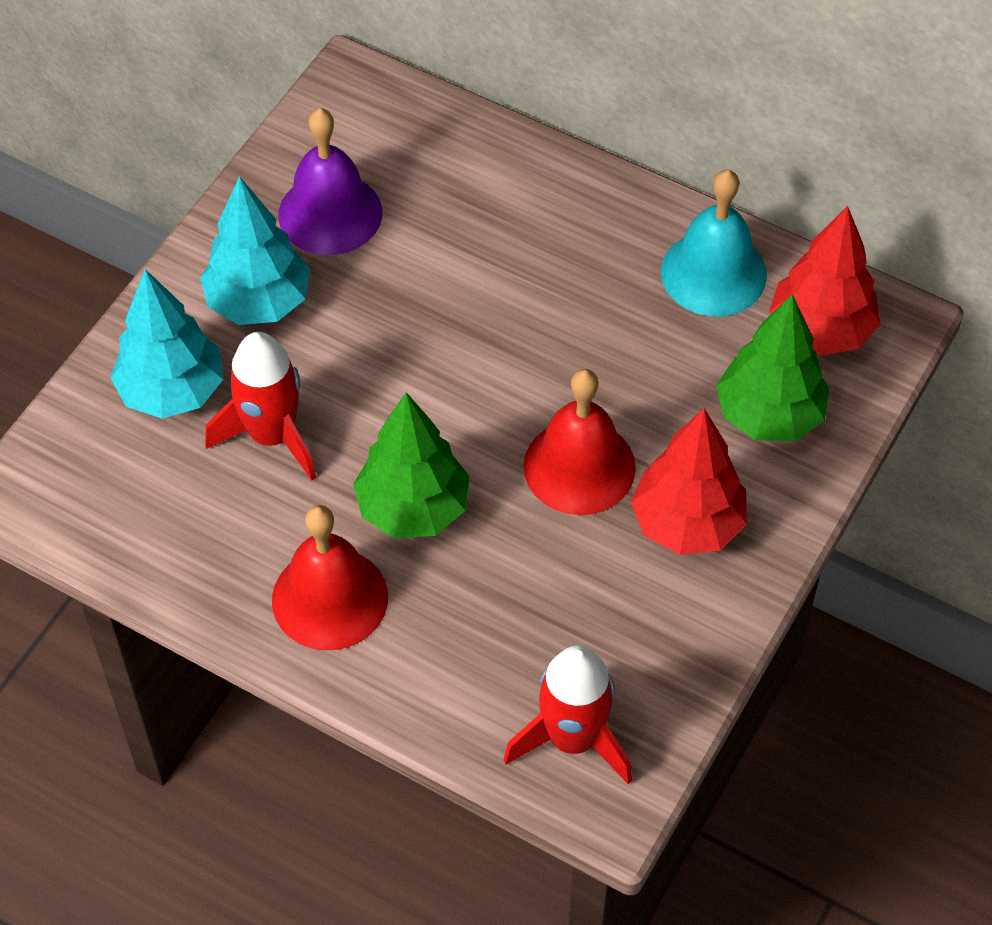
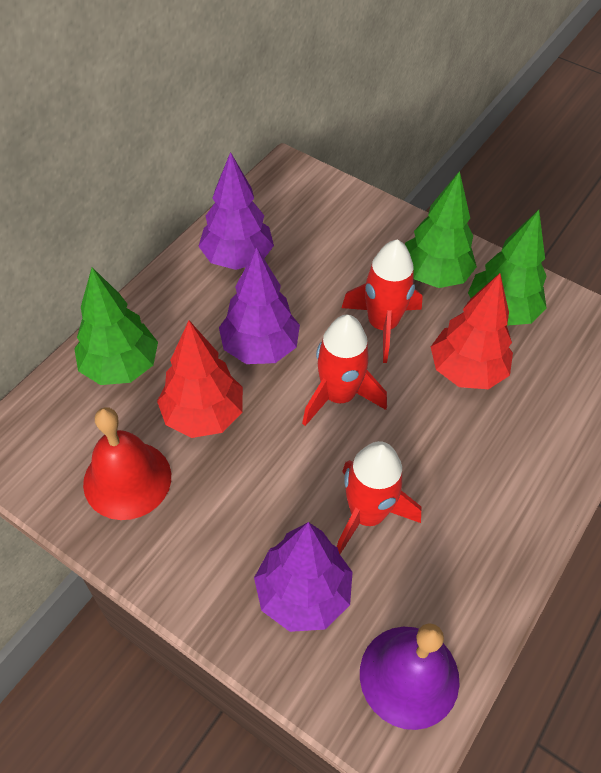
green tree: 2 -> 3
purple tree: 0 -> 3
red bell: 2 -> 1
red rocket: 2 -> 3
turquoise bell: 1 -> 0
turquoise tree: 2 -> 0

